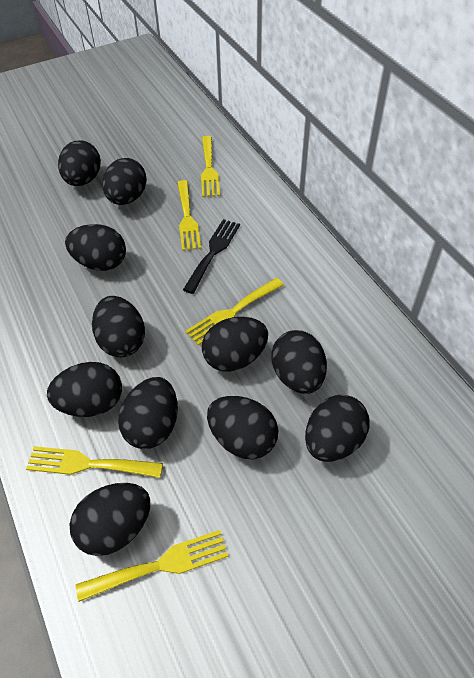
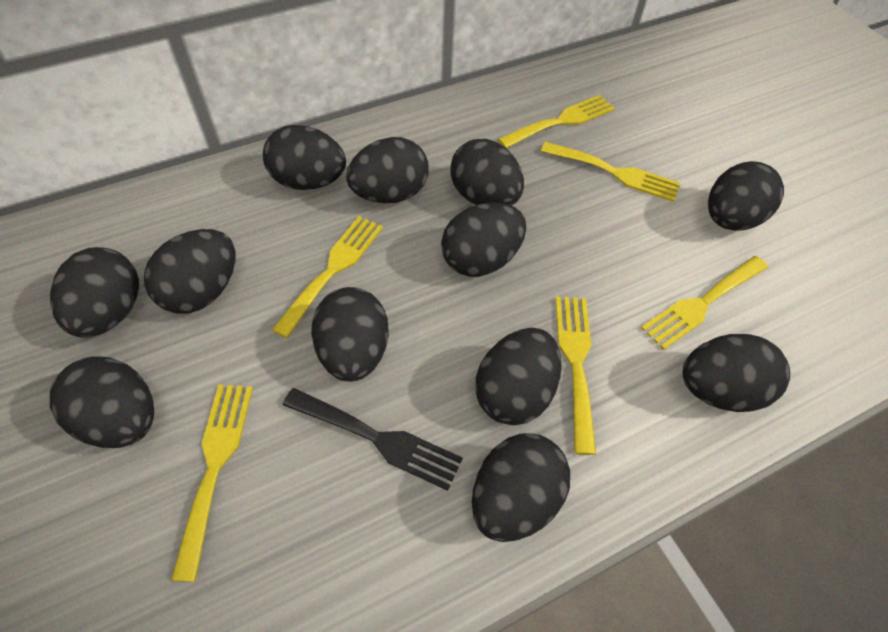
black egg: 11 -> 12
yellow fork: 5 -> 6

